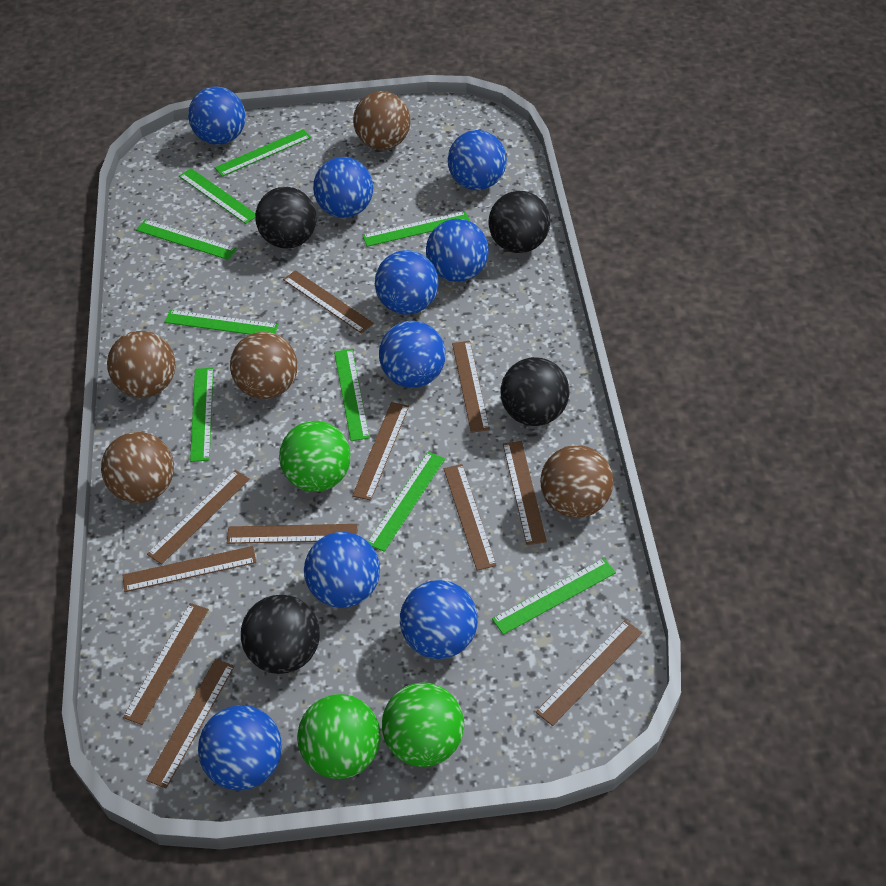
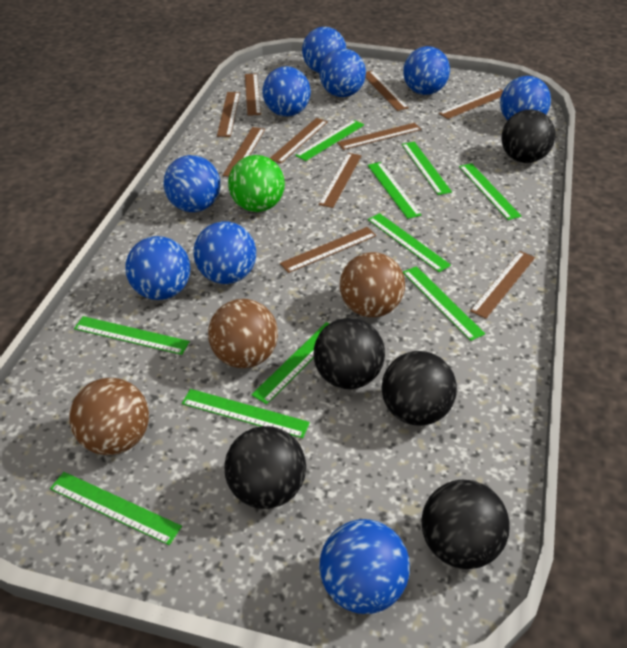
black ball: 4 -> 5
brown ball: 5 -> 3
brown ruler: 11 -> 10
green ball: 3 -> 1
green ruler: 9 -> 10

